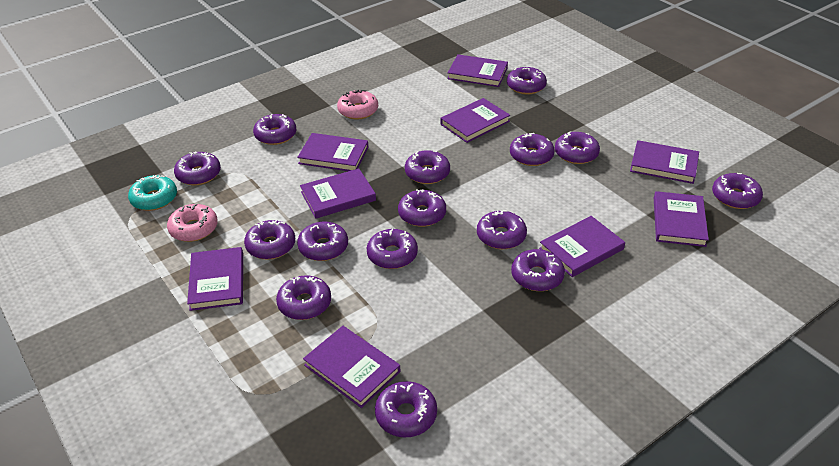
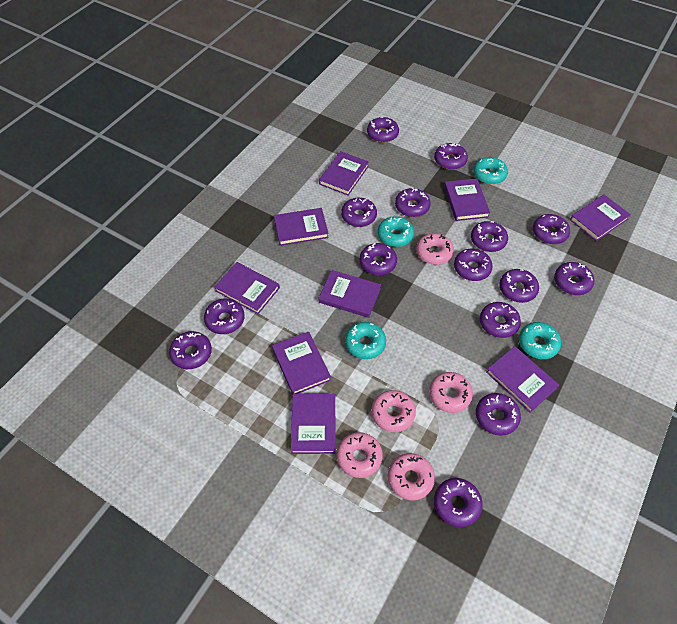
pink donut: 2 -> 5
turquoise donut: 1 -> 4

